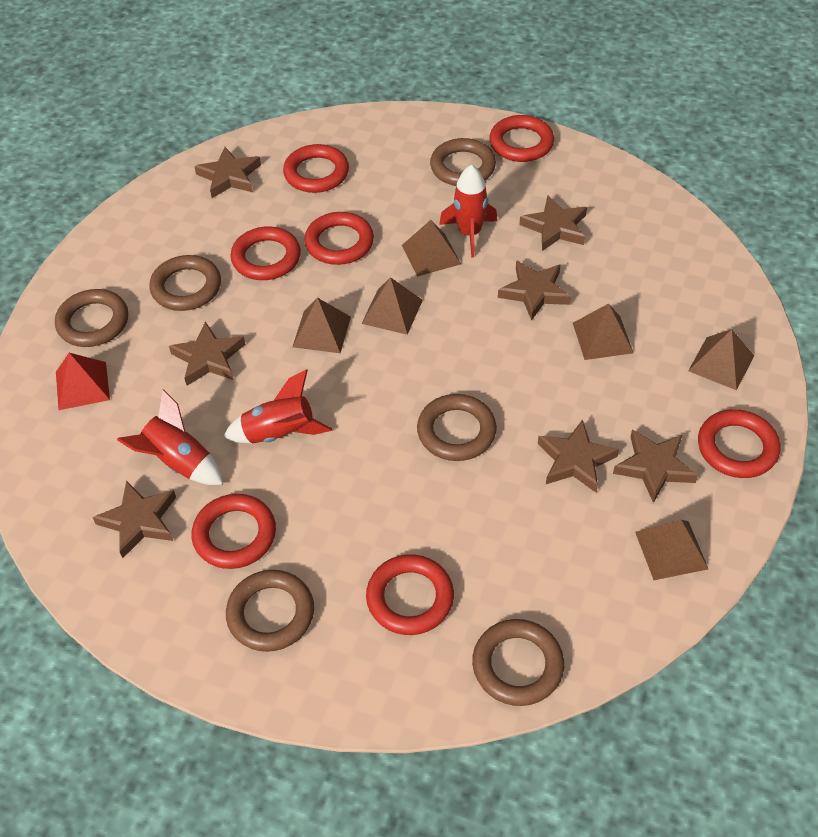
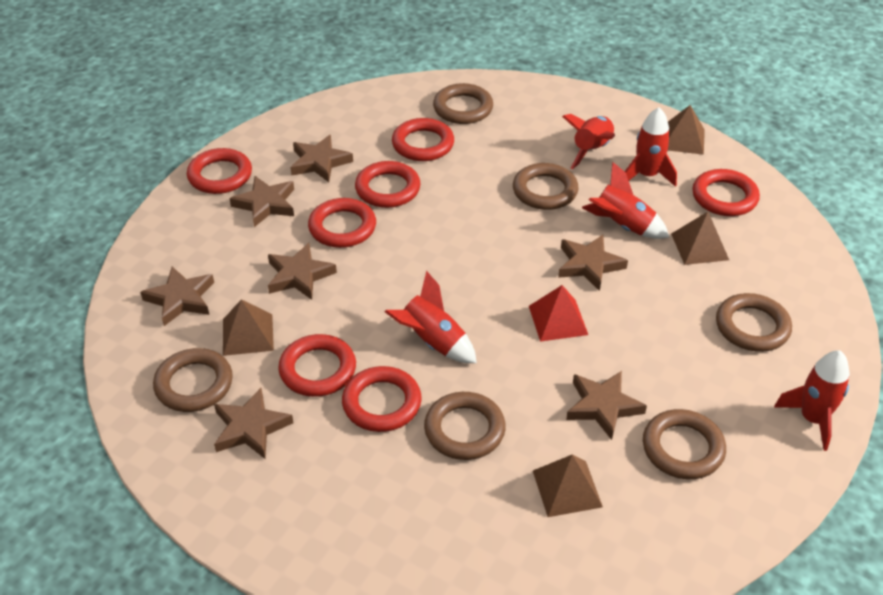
brown pyramid: 6 -> 4
red rocket: 3 -> 5

